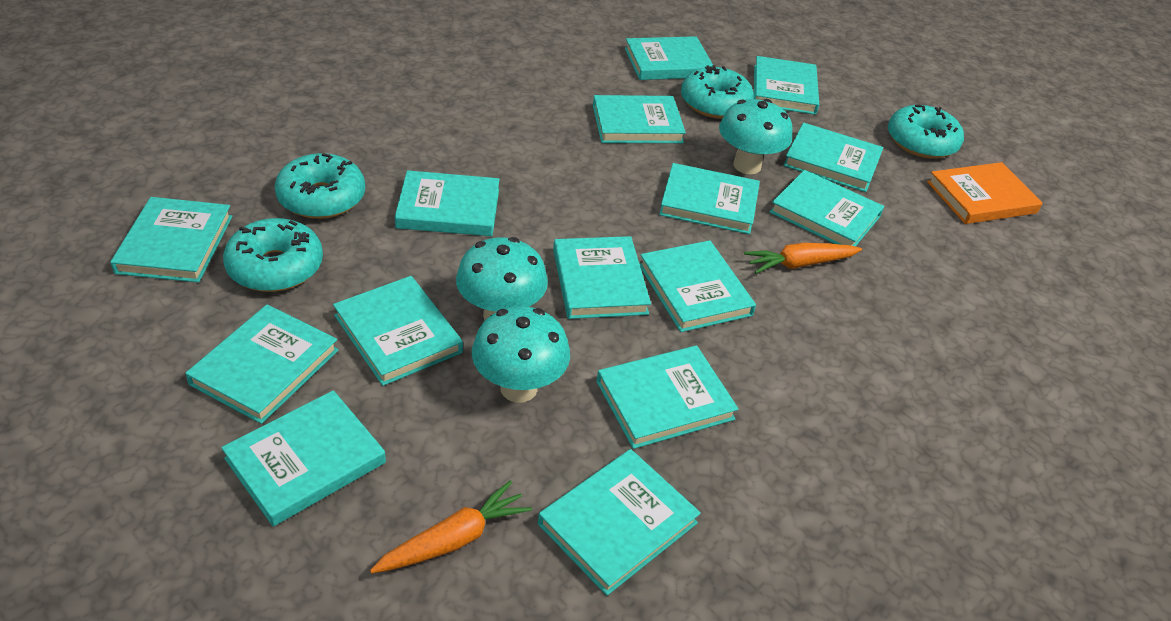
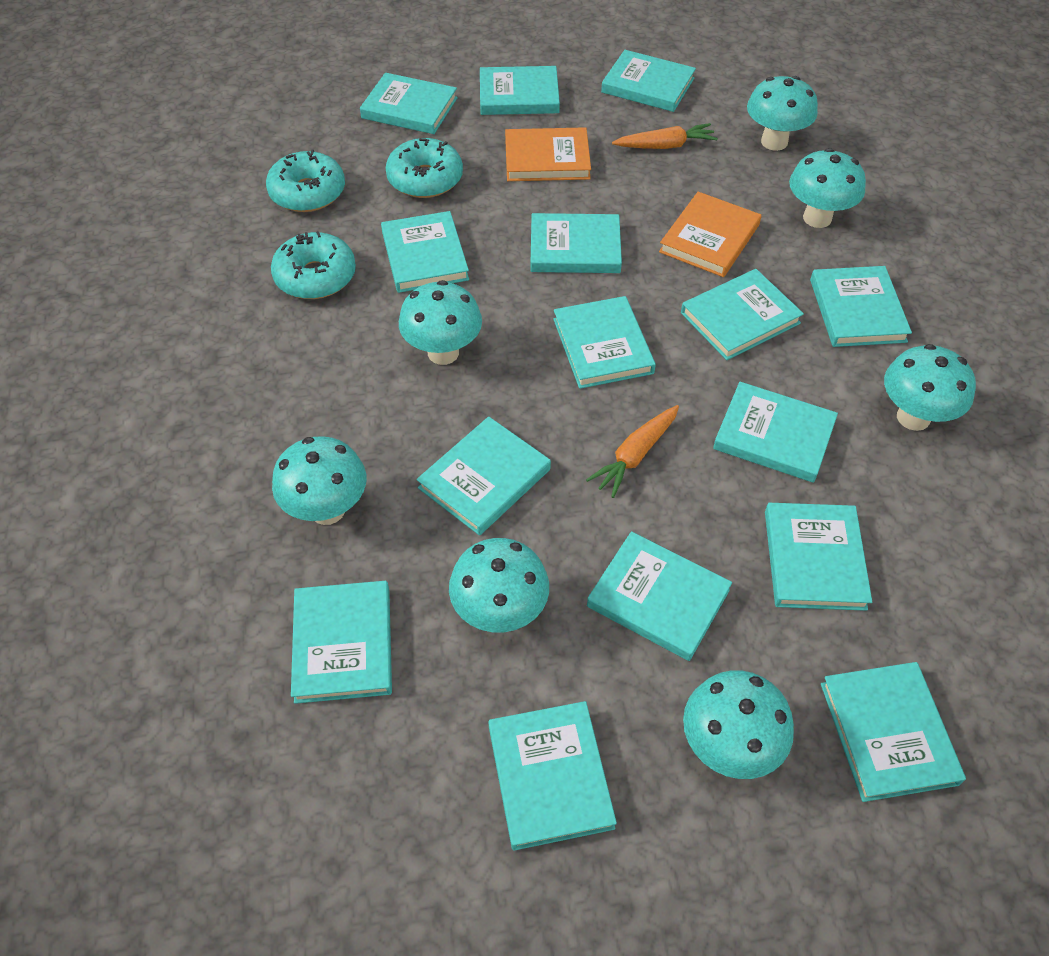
orange book: 1 -> 2
turquoise donut: 4 -> 3
turquoise mushroom: 3 -> 7

